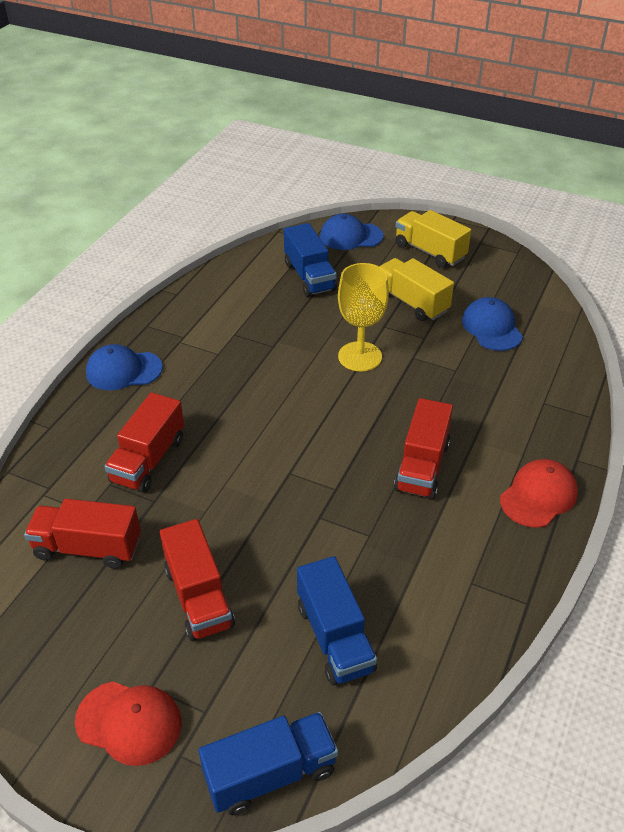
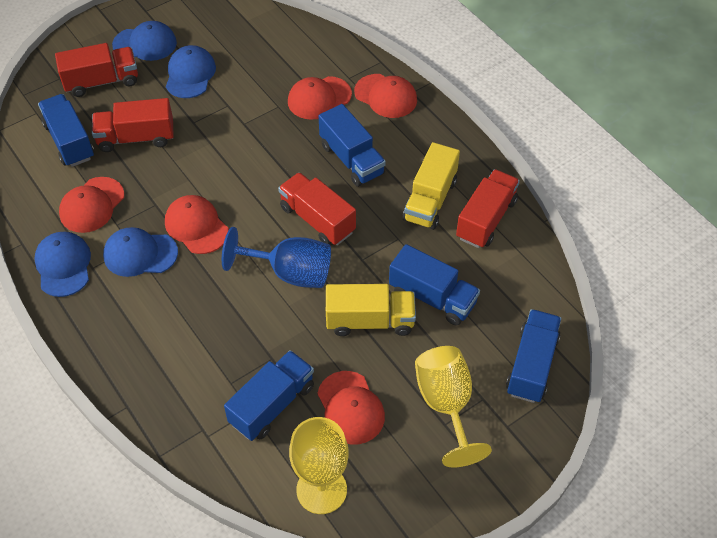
blue cap: 3 -> 4
blue goblet: 0 -> 1
blue truck: 3 -> 5
red cap: 2 -> 5
yellow goblet: 1 -> 2

